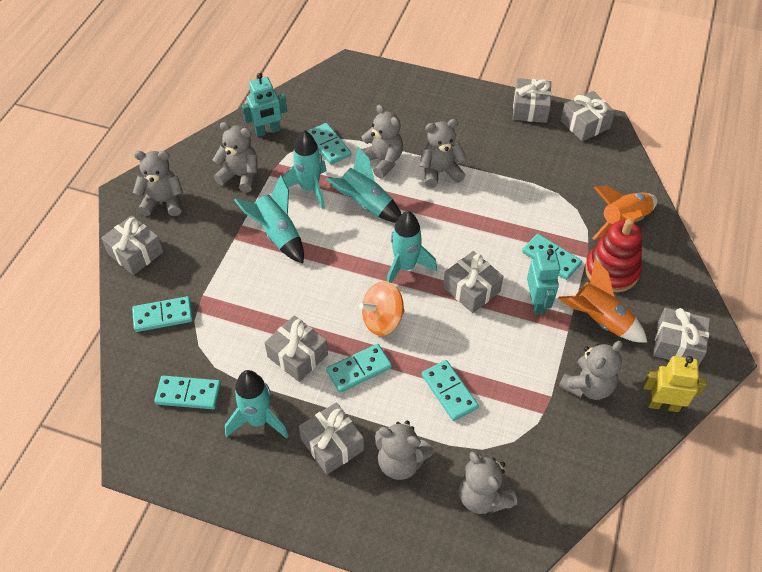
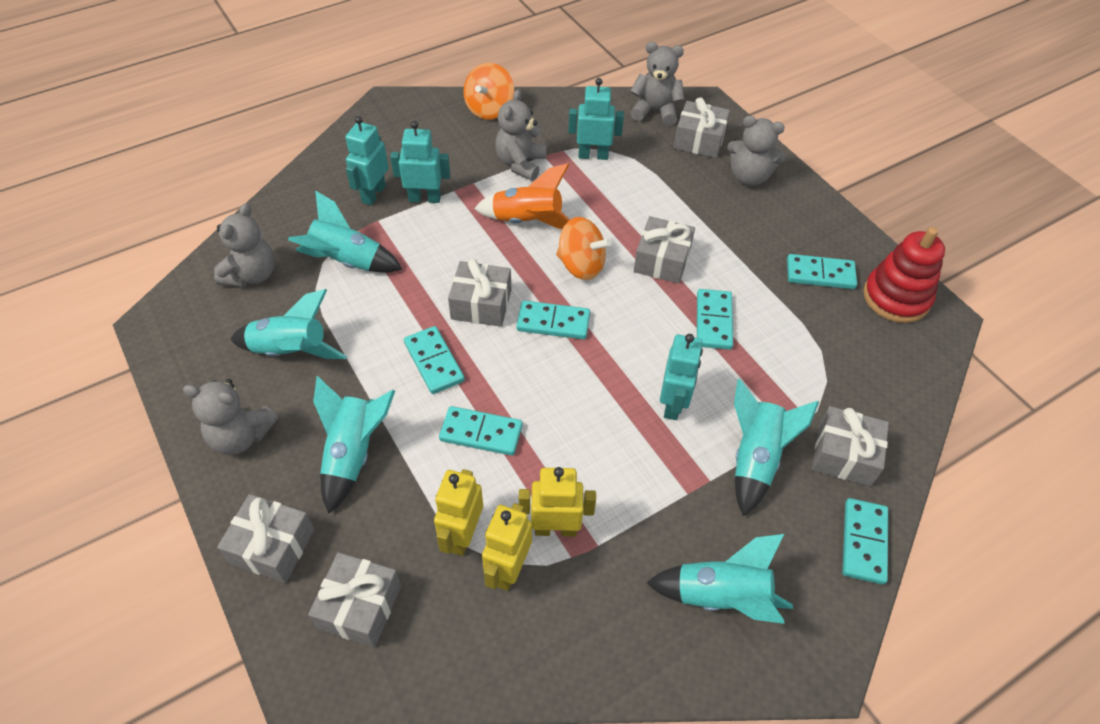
grey gift: 7 -> 6
grey teddy bear: 7 -> 5
orange rocket: 2 -> 1
orange spinning top: 1 -> 2
turquoise robot: 2 -> 4
yellow robot: 1 -> 3

